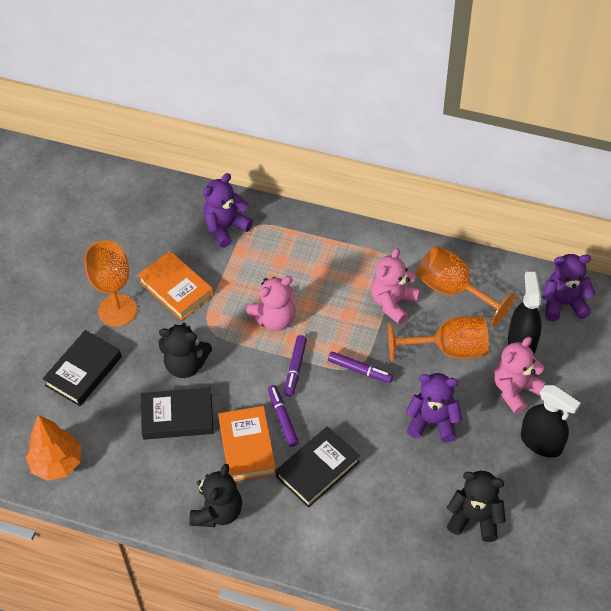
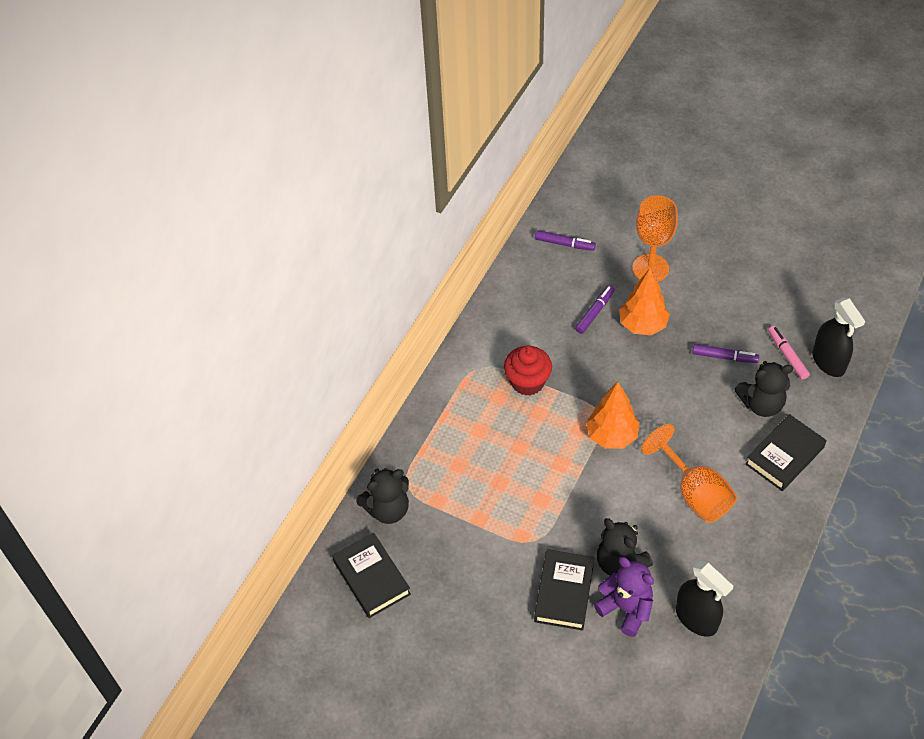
orange book: 2 -> 0
orange goblet: 3 -> 2
orange tree: 1 -> 2
pink marker: 0 -> 1
pink teddy bear: 3 -> 0
purple teddy bear: 3 -> 1
red cupcake: 0 -> 1

